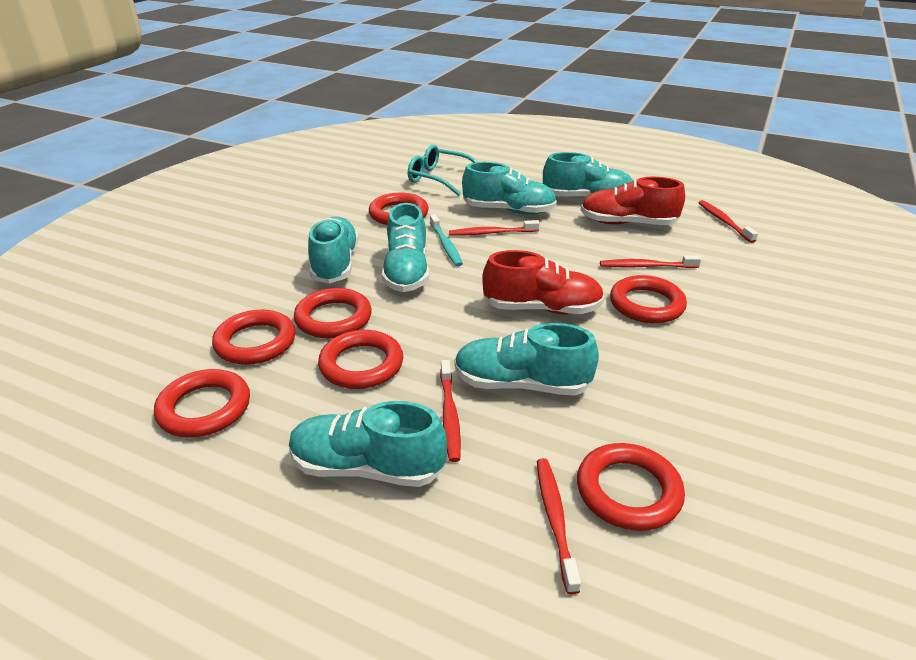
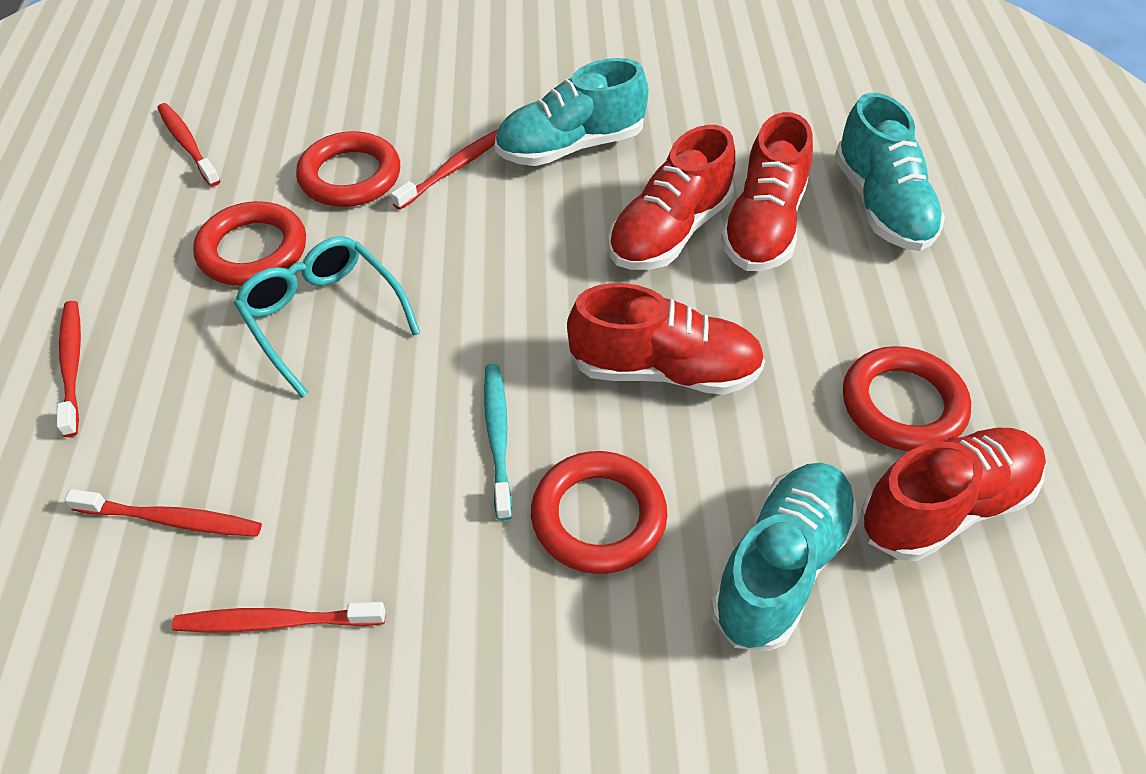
red ring: 7 -> 4
red shoe: 2 -> 4
turquoise shoe: 6 -> 3

